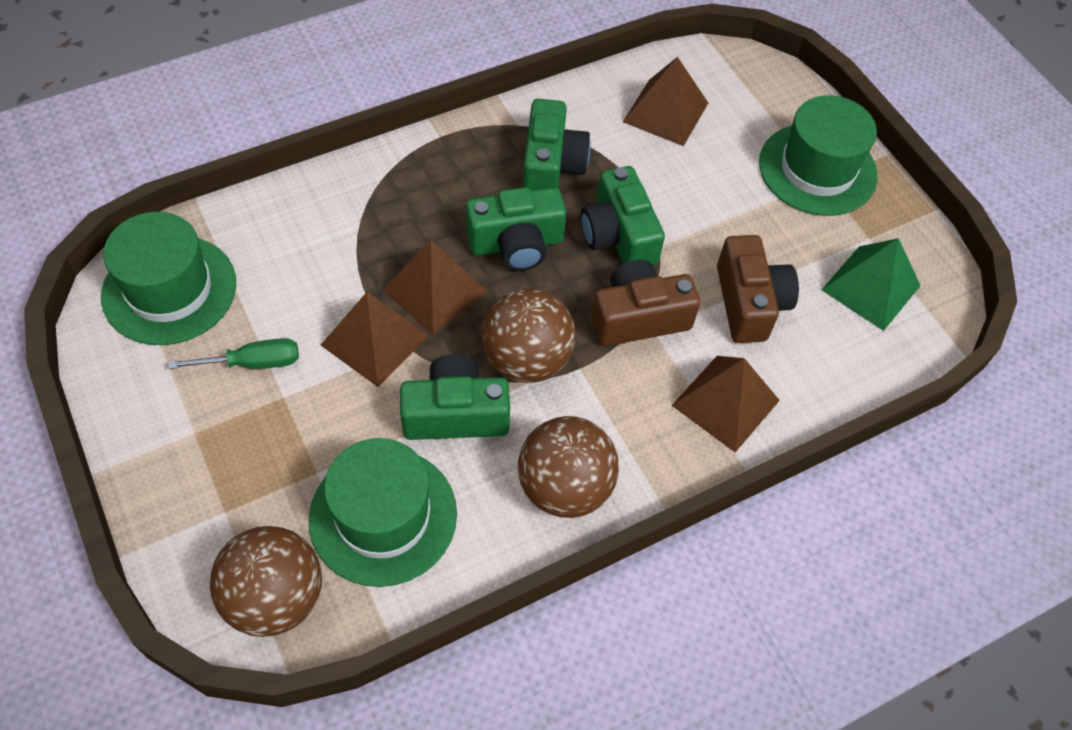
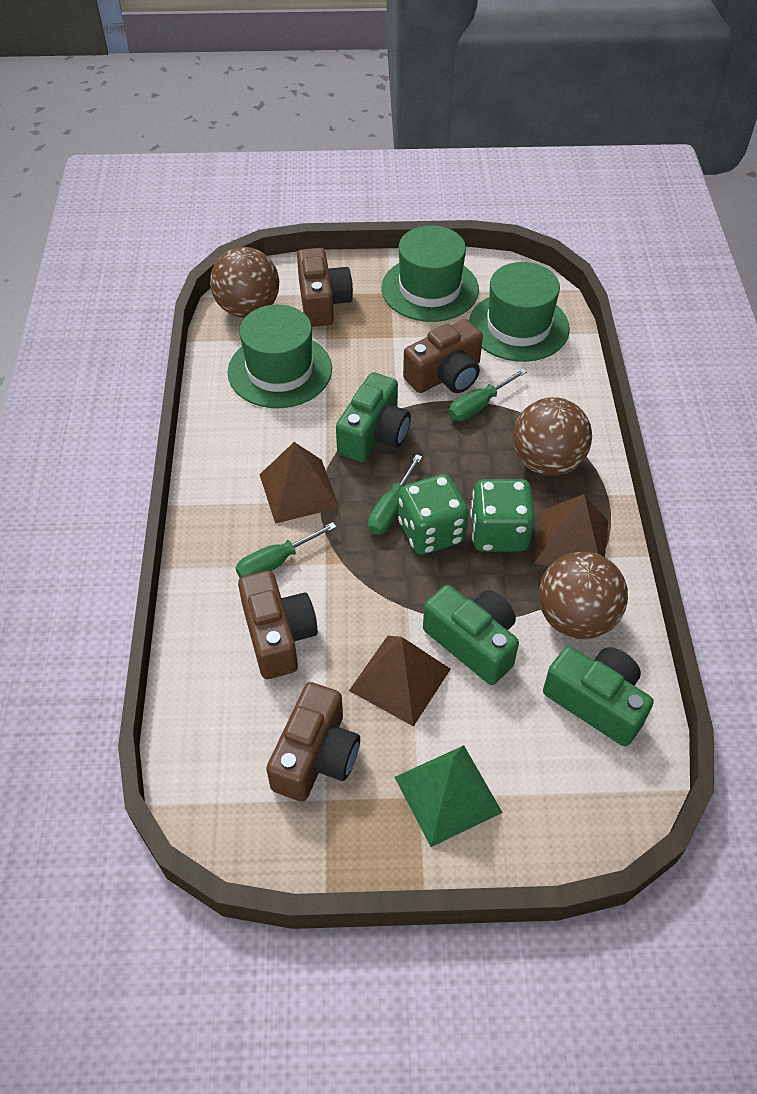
brown camera: 2 -> 4
brown pyramid: 4 -> 3
green camera: 4 -> 3
green dice: 0 -> 2
green screwdriver: 1 -> 3

